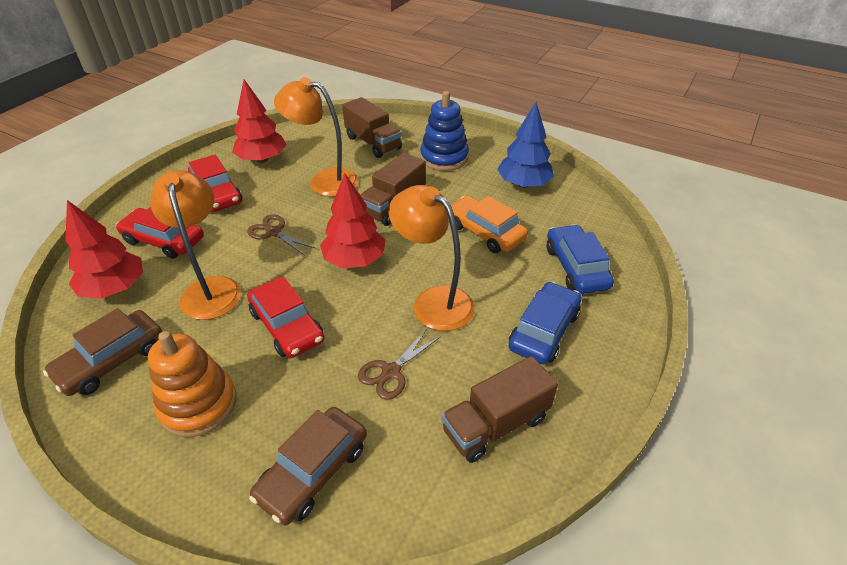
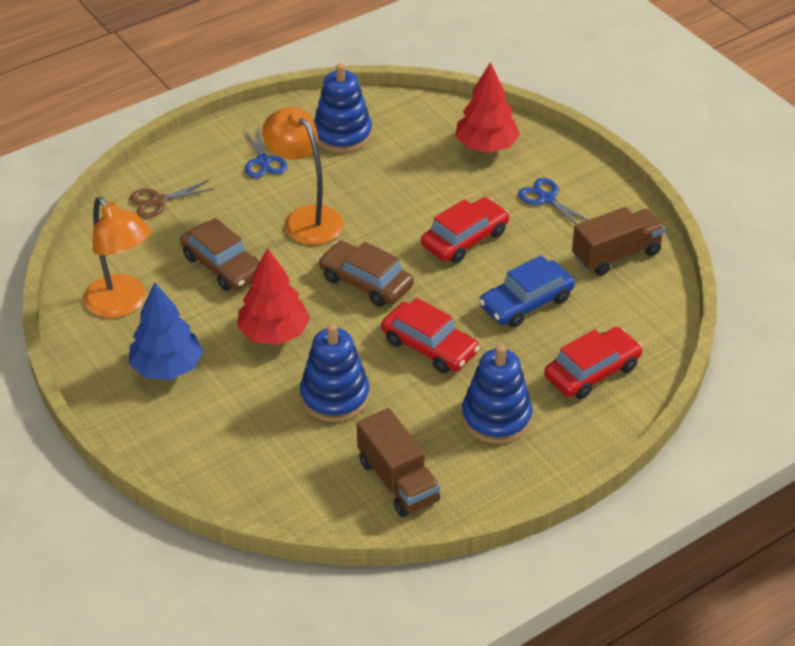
blue car: 2 -> 1
blue scissors: 0 -> 2
blue stacking toy: 1 -> 3
brown scissors: 2 -> 1
brown truck: 3 -> 2
orange car: 1 -> 0
orange lamp: 3 -> 2
orange stacking toy: 1 -> 0
red tree: 3 -> 2

